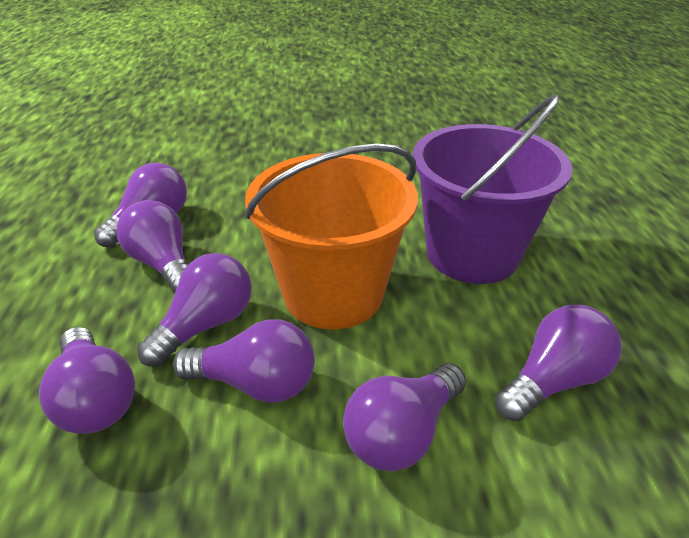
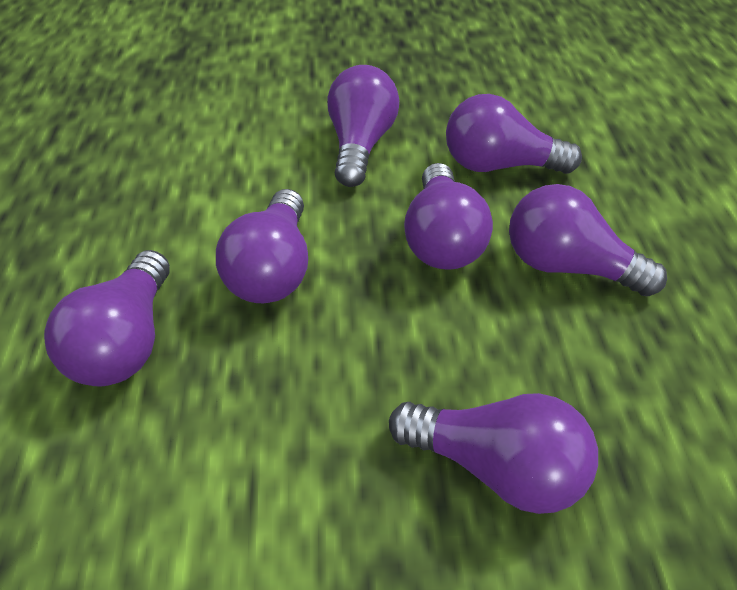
orange bucket: 1 -> 0
purple bucket: 1 -> 0

